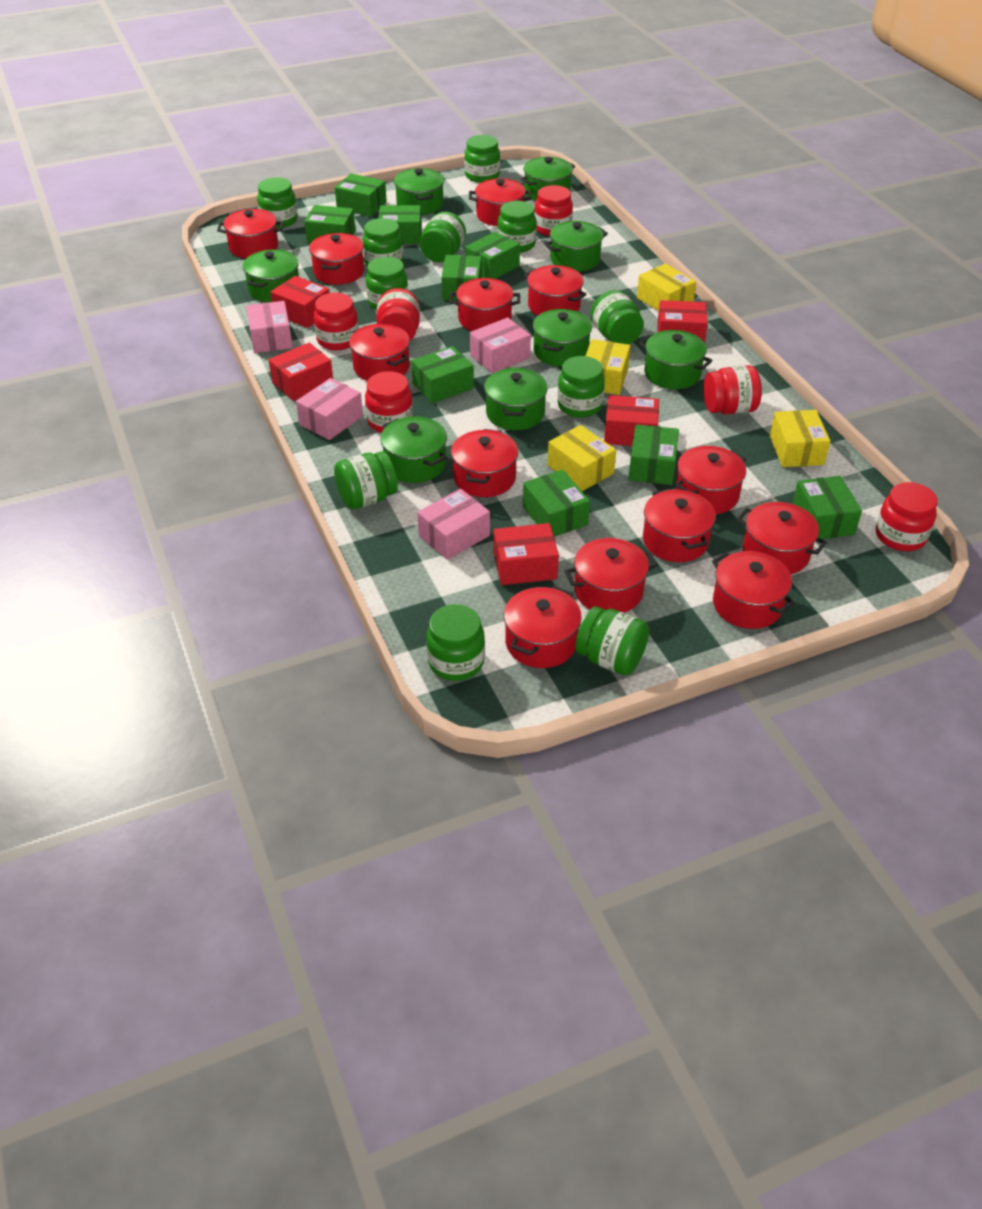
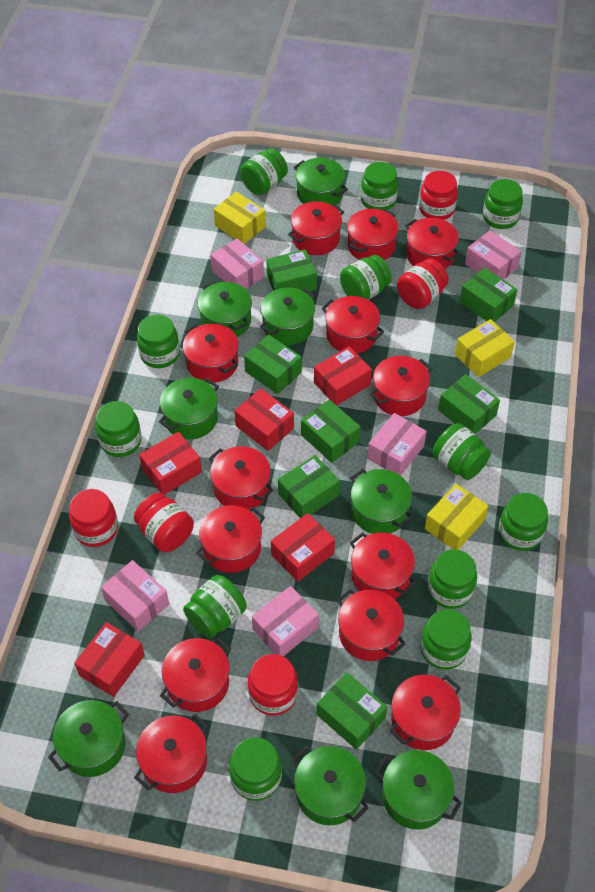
green box: 9 -> 7
green jar: 11 -> 12
pink box: 4 -> 5
red jar: 6 -> 5
yellow box: 4 -> 3

